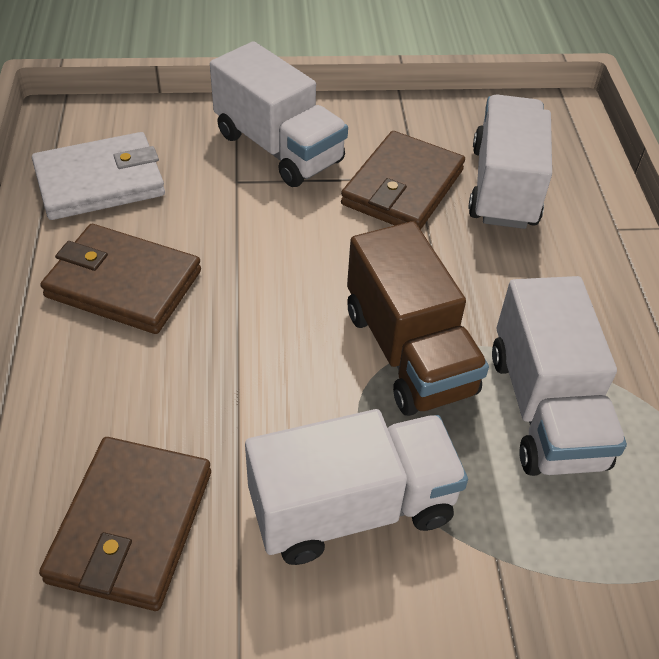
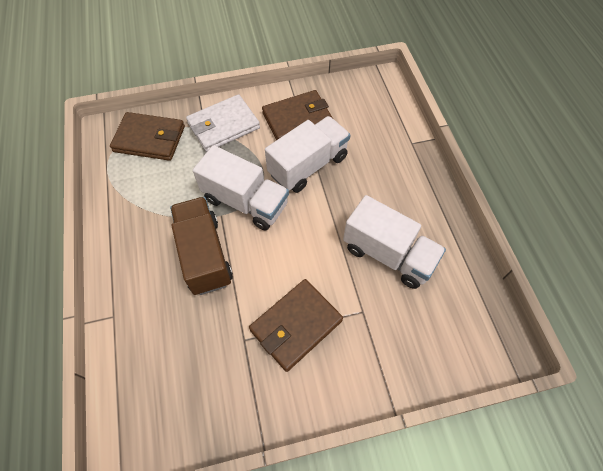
white truck: 4 -> 3

